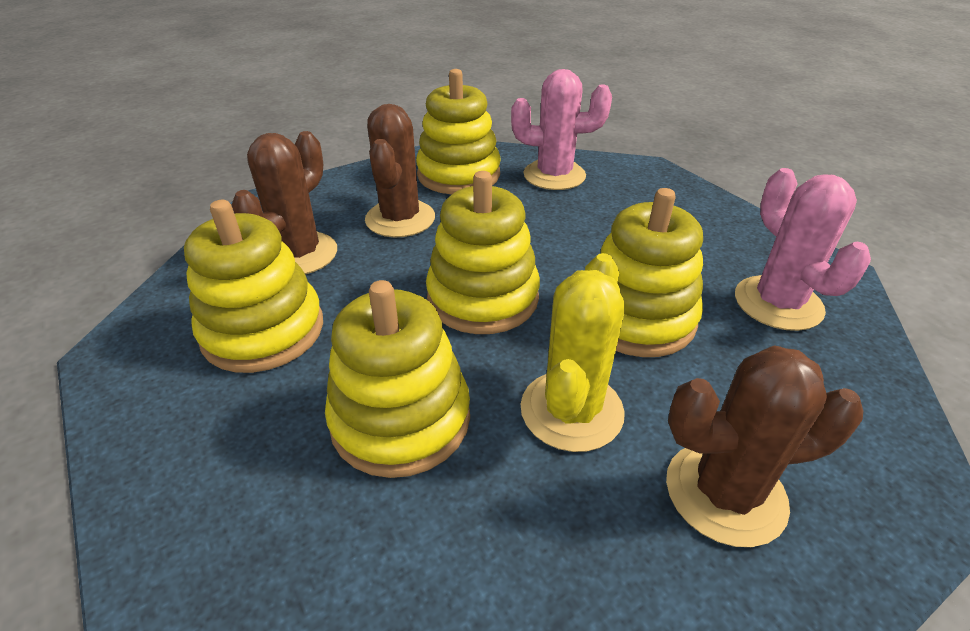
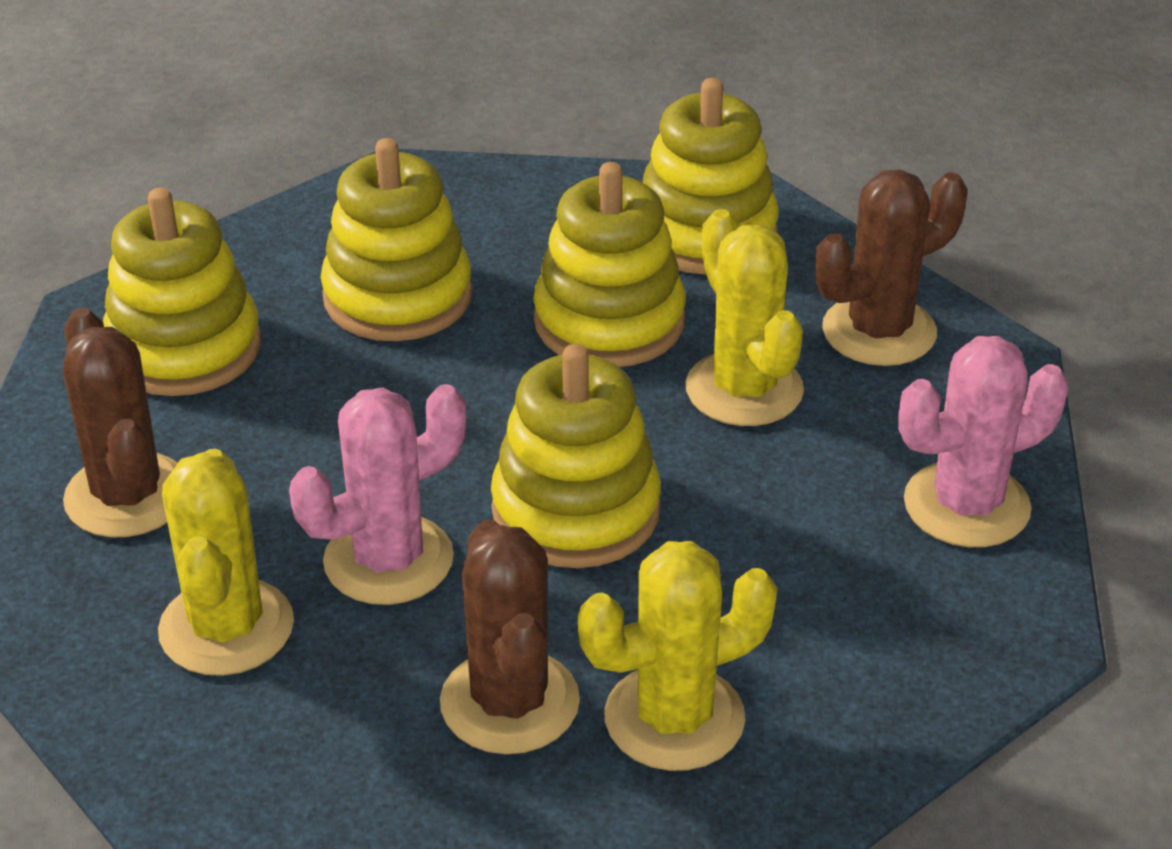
yellow cactus: 1 -> 3

